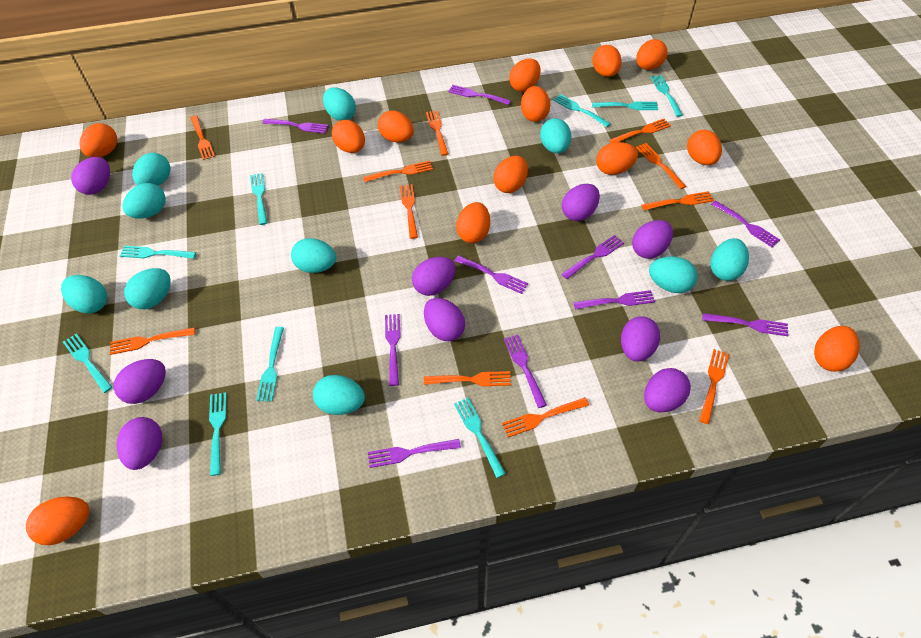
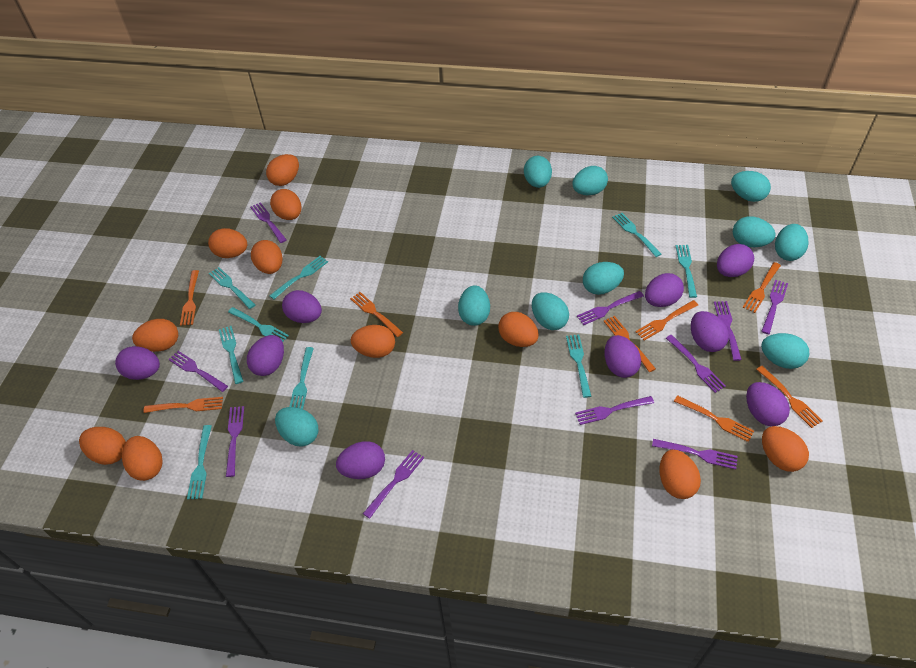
orange egg: 13 -> 11
orange fork: 11 -> 8

